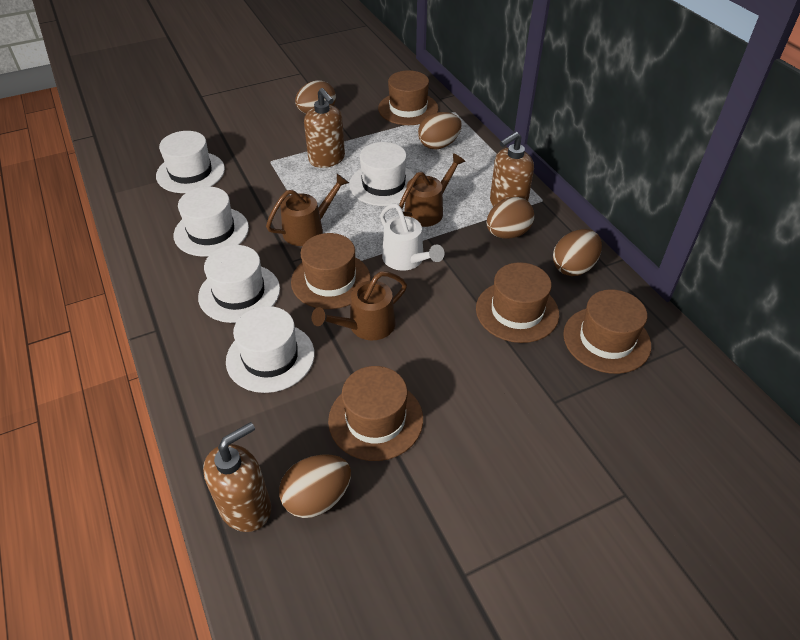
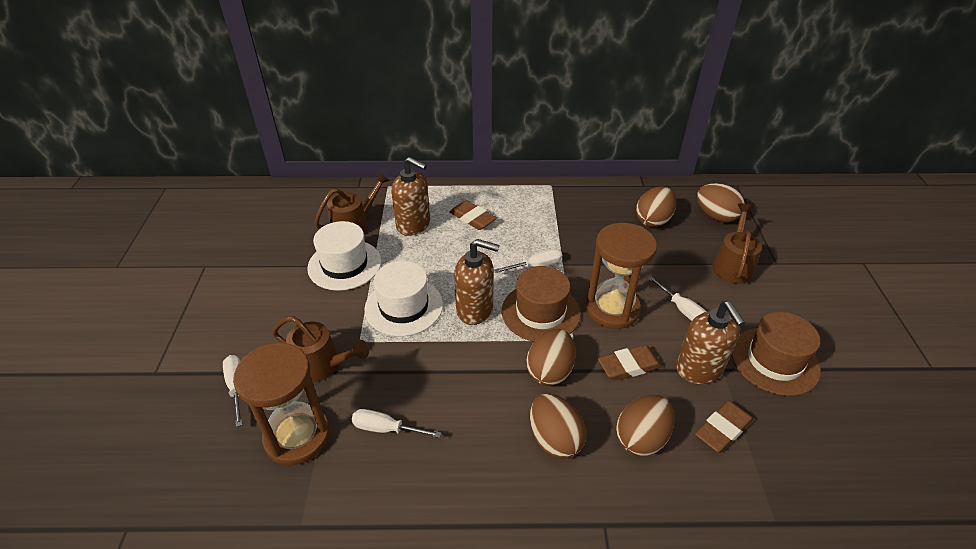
brown eraser: 0 -> 3
brown hat: 5 -> 2
brown hourglass: 0 -> 2
white hat: 5 -> 2
white screwdriver: 0 -> 4
white watering can: 1 -> 0

